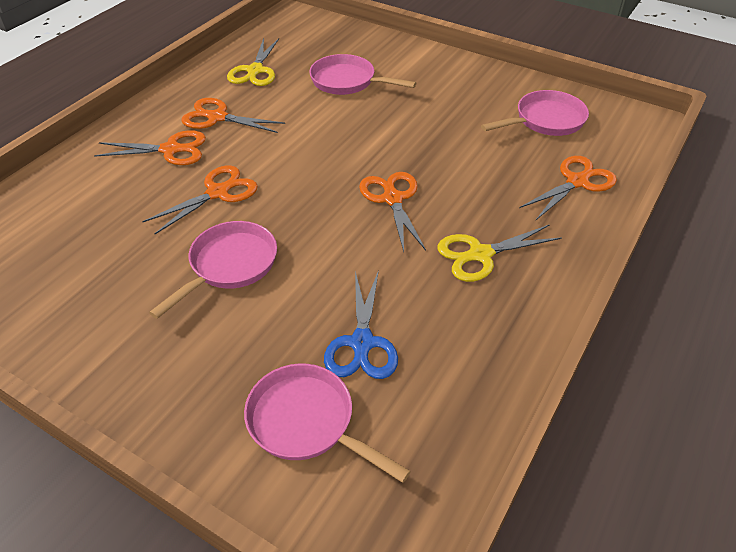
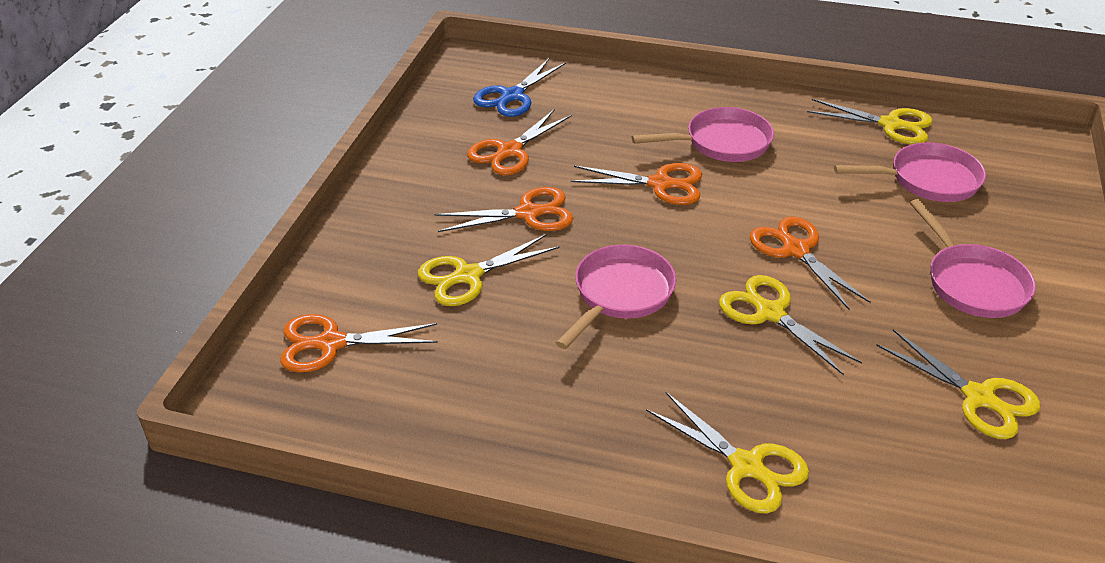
yellow scissors: 2 -> 5

